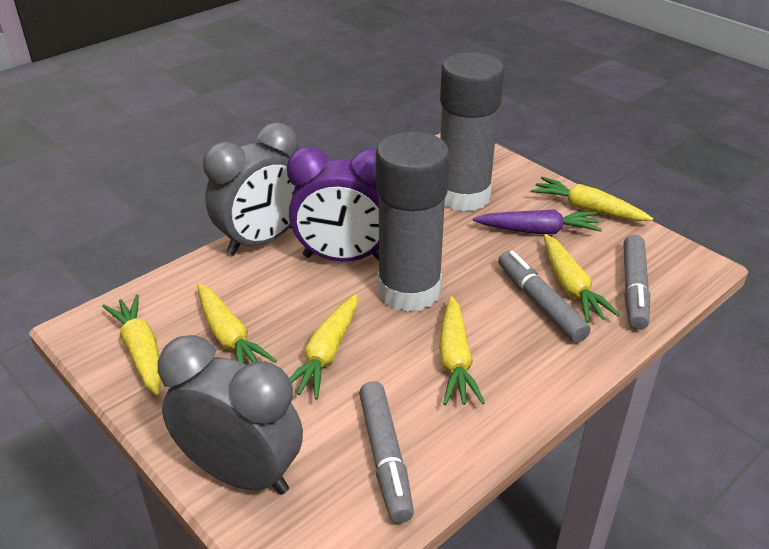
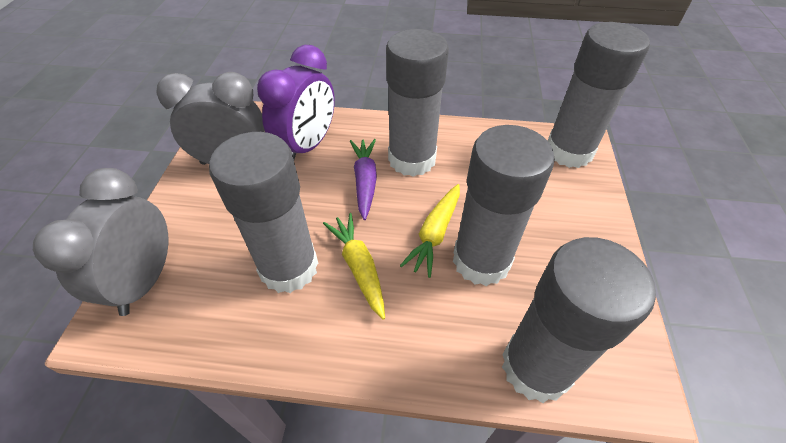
grey glue stick: 2 -> 5
grey marker: 3 -> 0
yellow carrot: 6 -> 2

